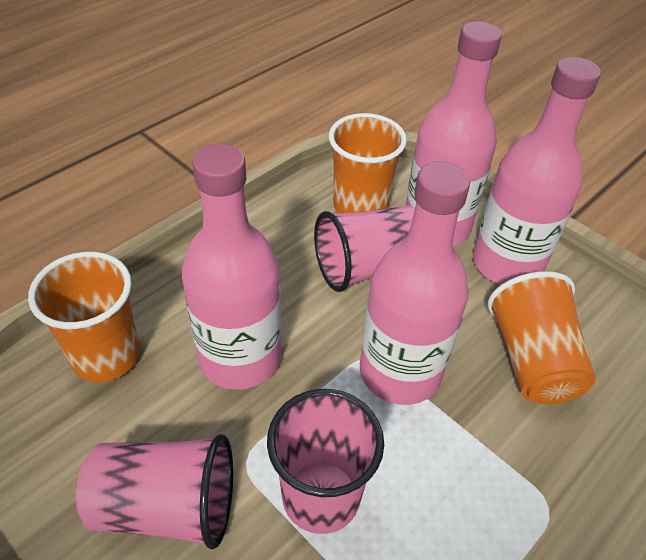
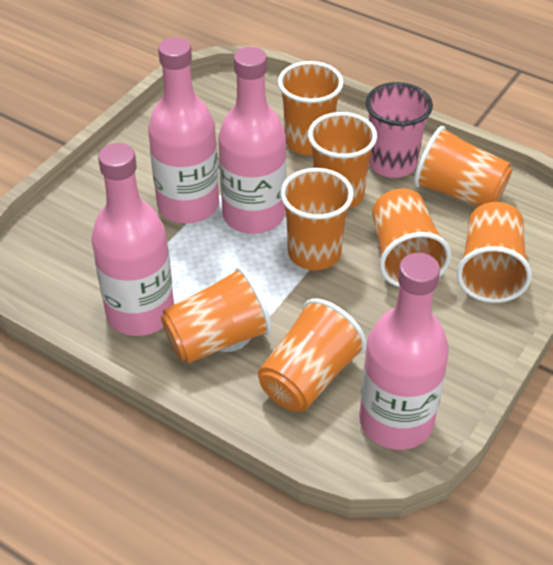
orange cup: 3 -> 8
pink cup: 3 -> 1

